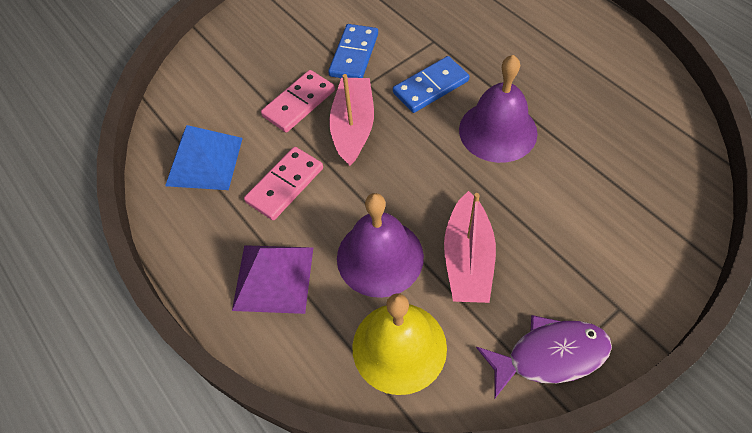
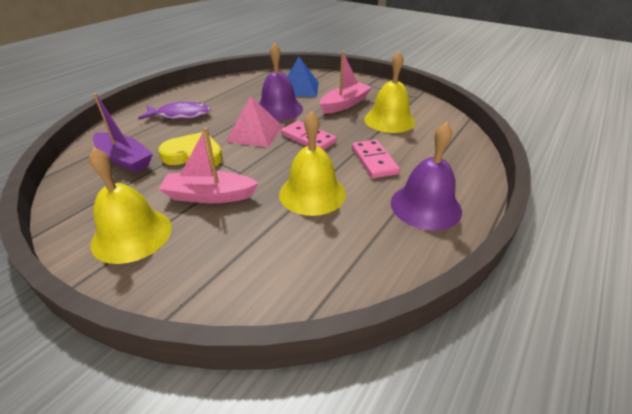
blue domino: 2 -> 0
pink pyramid: 0 -> 1
purple boat: 0 -> 1
purple pyramid: 1 -> 0
yellow bell: 1 -> 3
yellow heart: 0 -> 1

